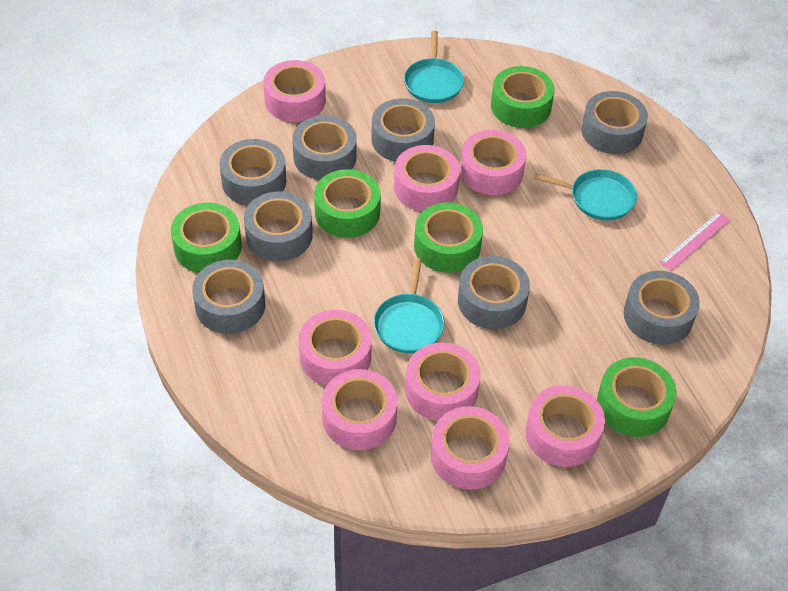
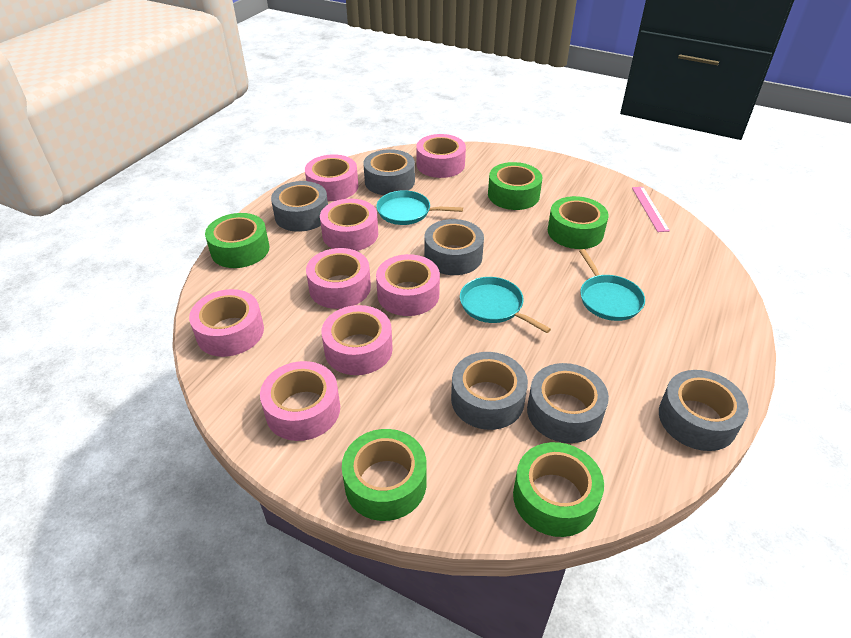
grey tape: 8 -> 6

